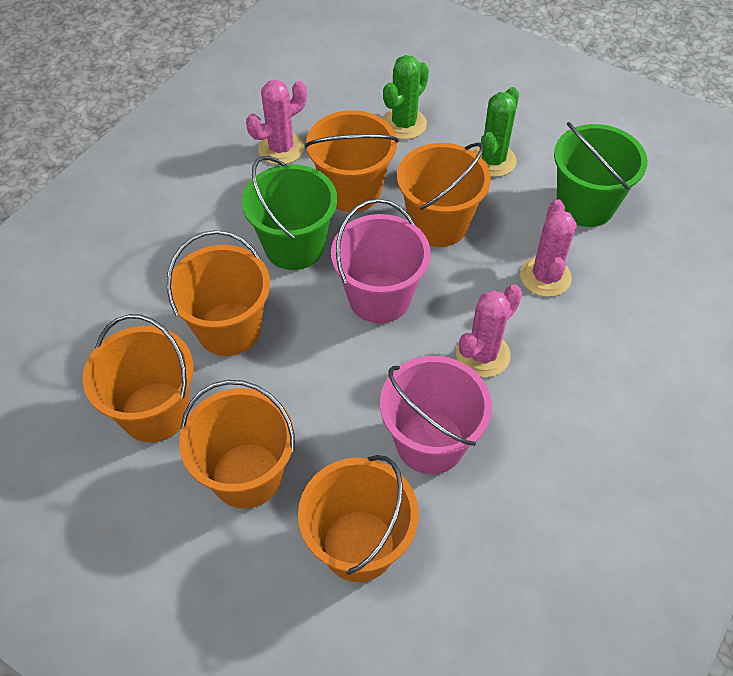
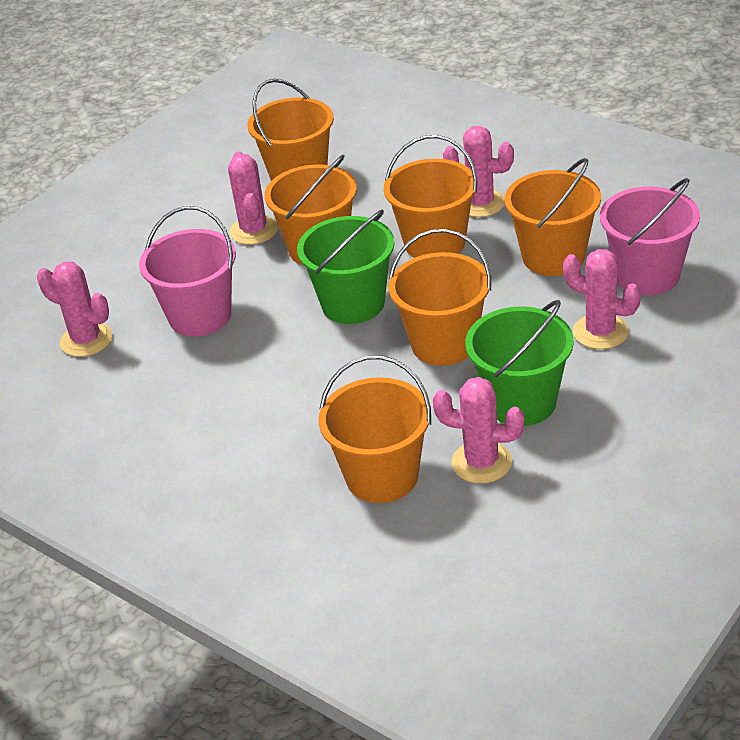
green cactus: 2 -> 0
pink cactus: 3 -> 5

